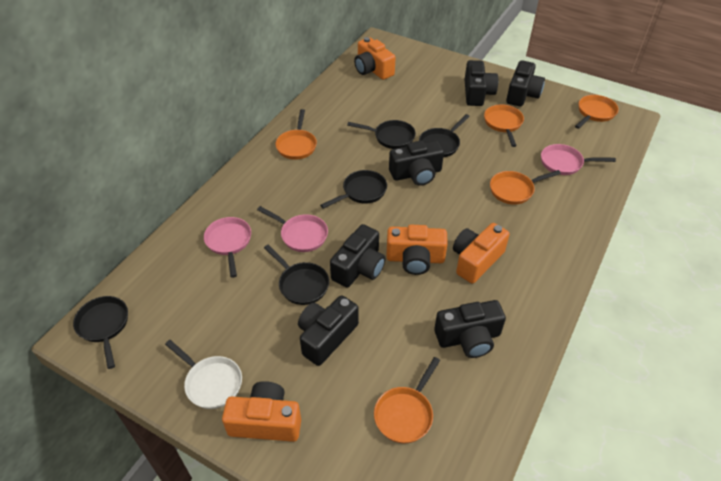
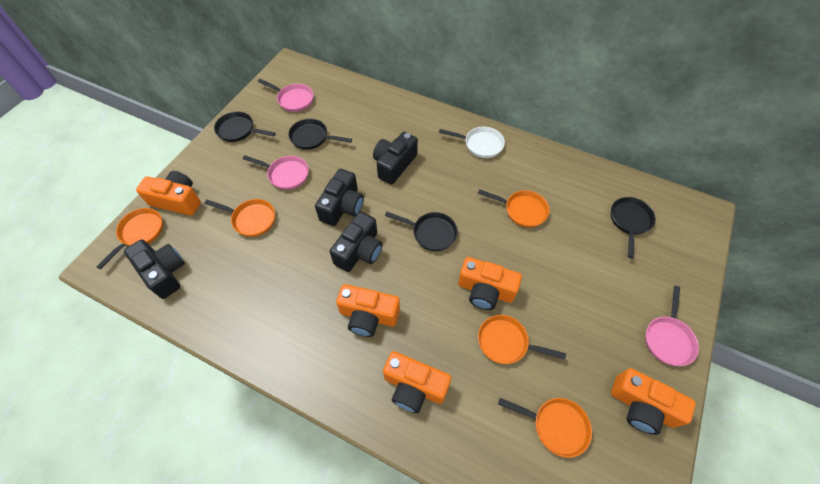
black camera: 6 -> 4
black pan: 5 -> 4
orange camera: 4 -> 5

